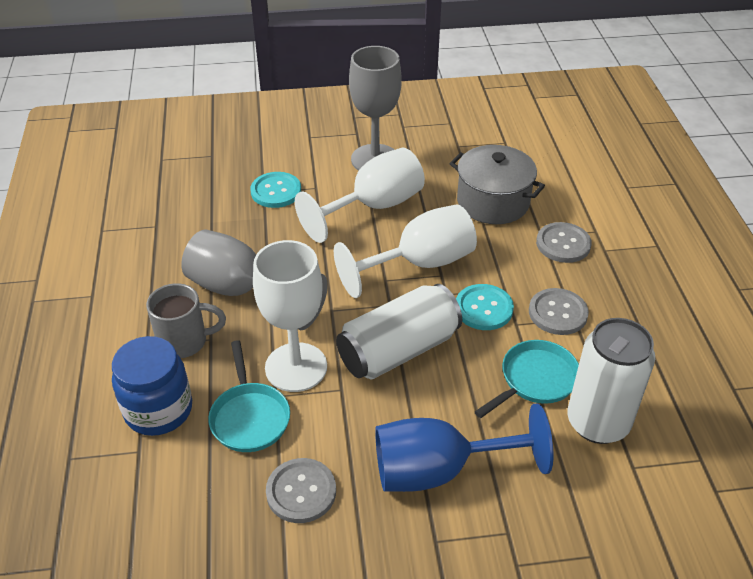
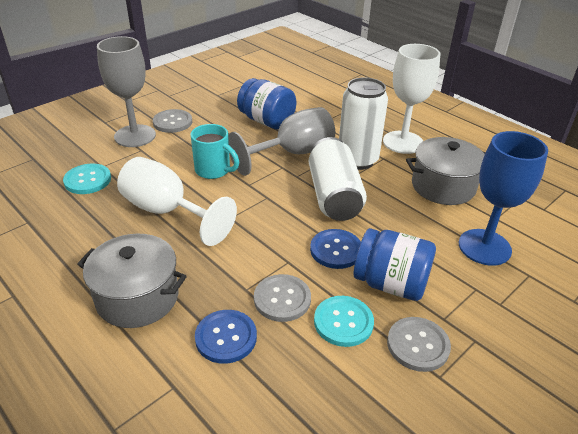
blue button: 0 -> 2
blue jar: 1 -> 2
grey mug: 1 -> 0
grey pot: 1 -> 2
turquoise mug: 0 -> 1
turquoise pan: 2 -> 0
white goblet: 3 -> 2

